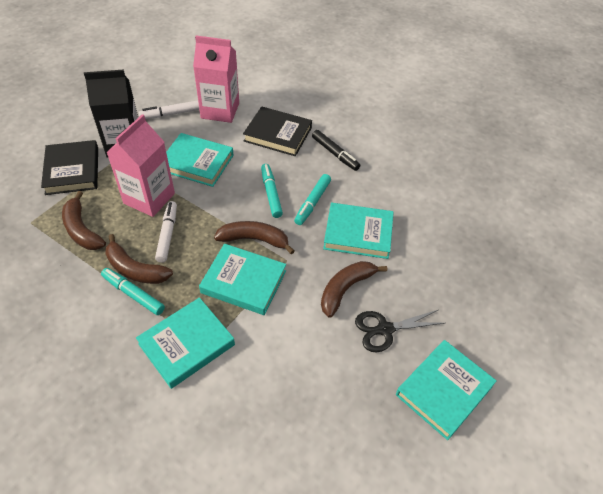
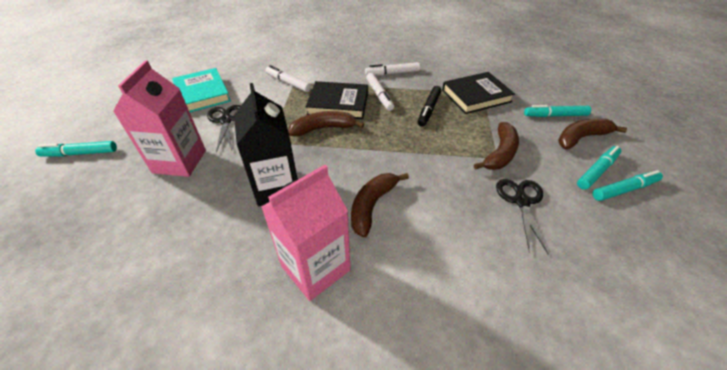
black scissors: 1 -> 2
turquoise book: 5 -> 1
turquoise marker: 3 -> 4
white marker: 2 -> 3

